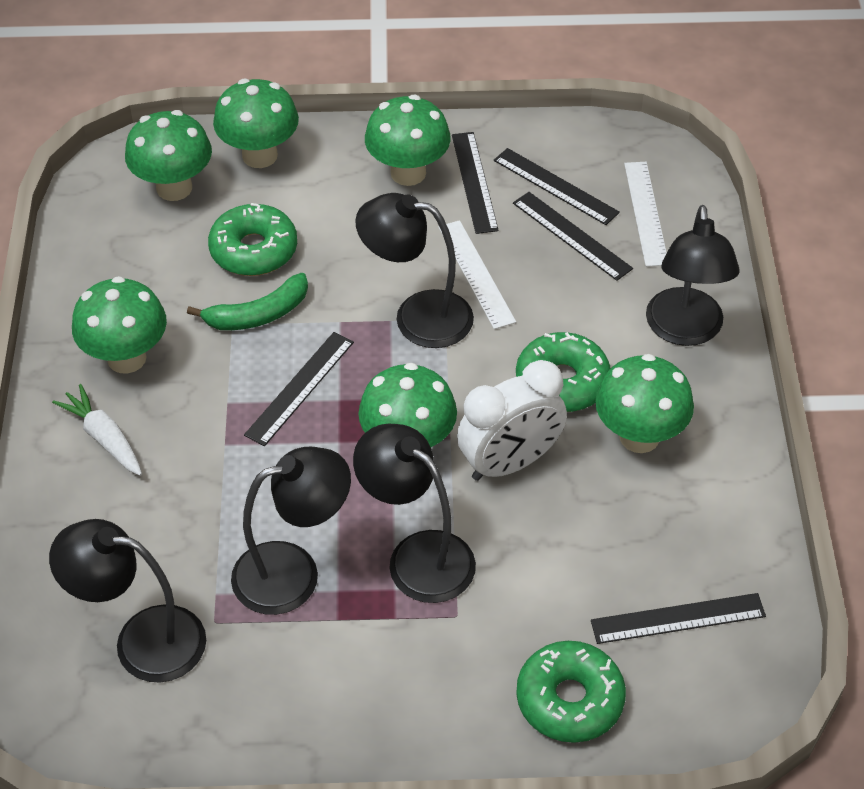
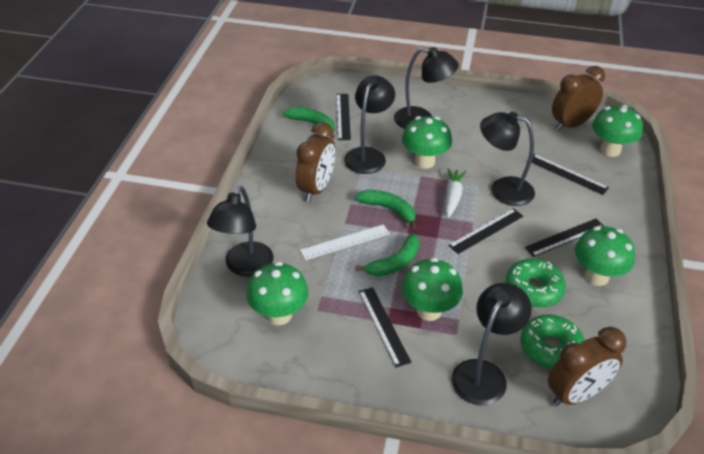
brown clock: 0 -> 3
green banana: 1 -> 3
green donut: 3 -> 2
green mushroom: 6 -> 5
white clock: 1 -> 0
white ruler: 2 -> 1

